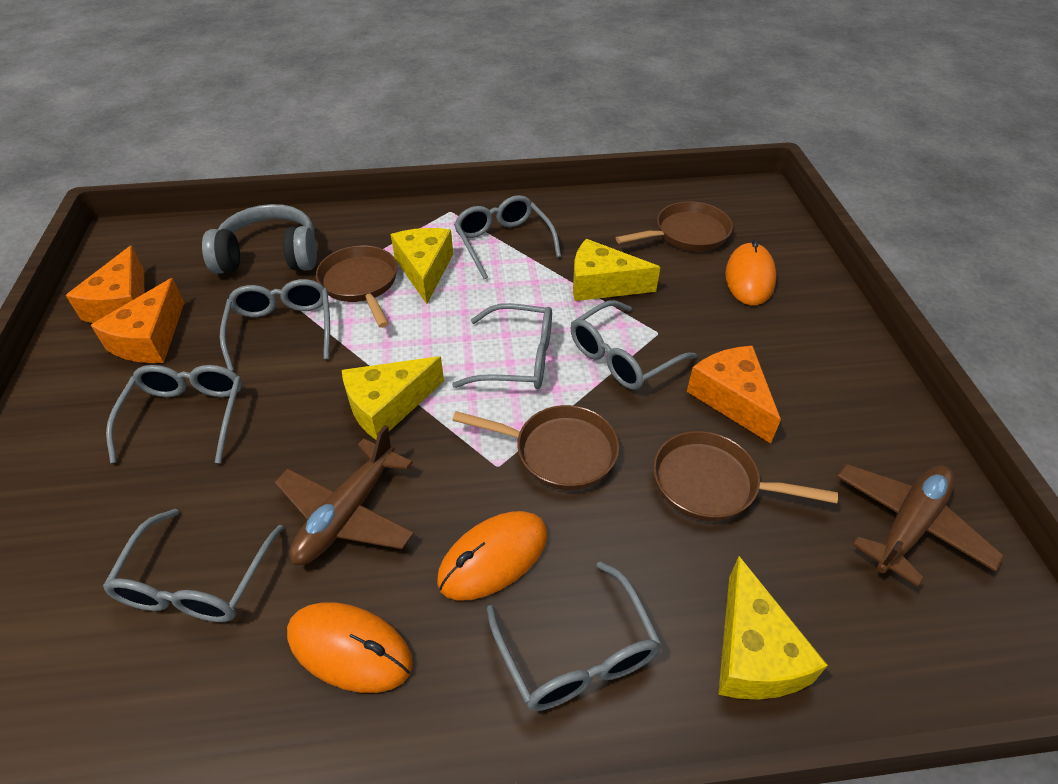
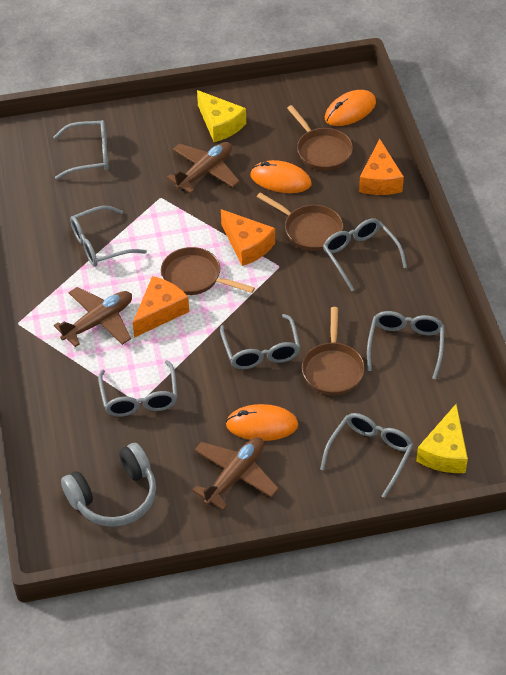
brown plane: 2 -> 3
yellow cheese: 4 -> 2

